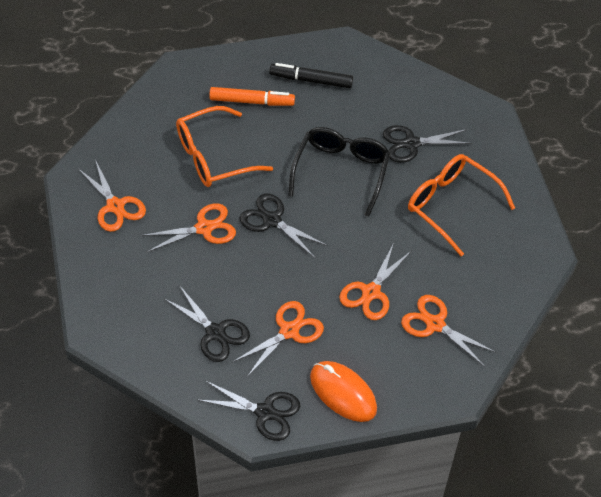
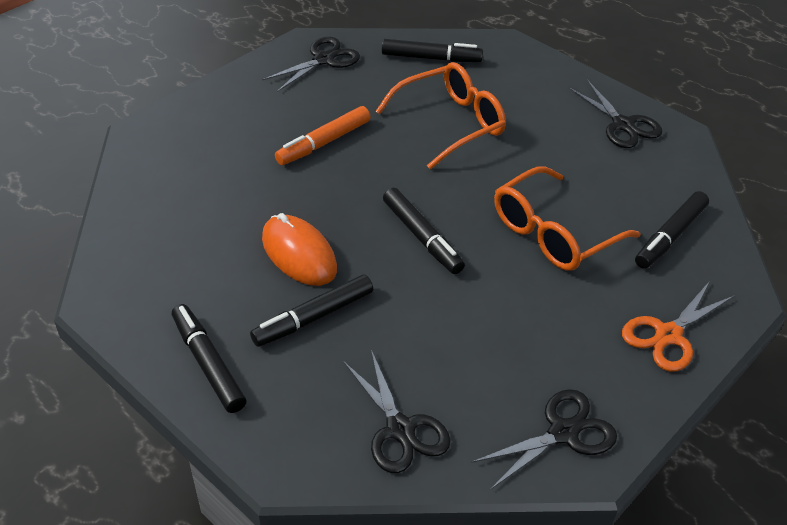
black glasses: 1 -> 0
black marker: 1 -> 5
orange scissors: 5 -> 1

